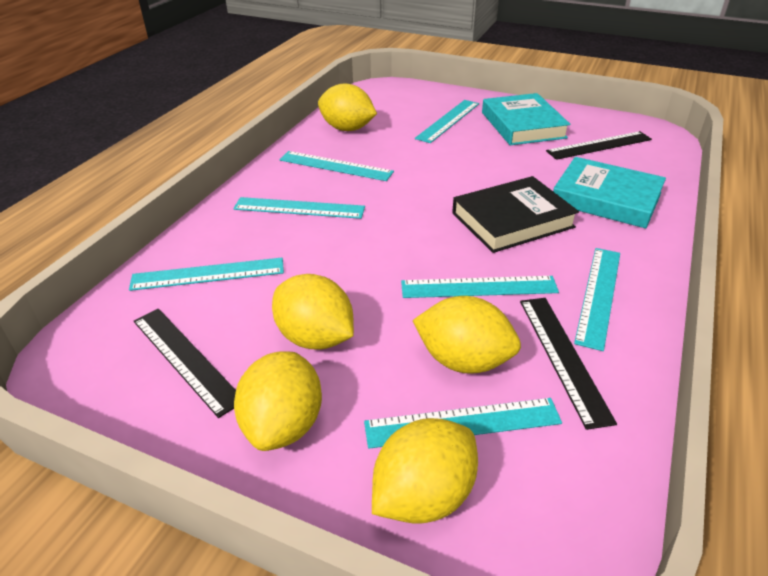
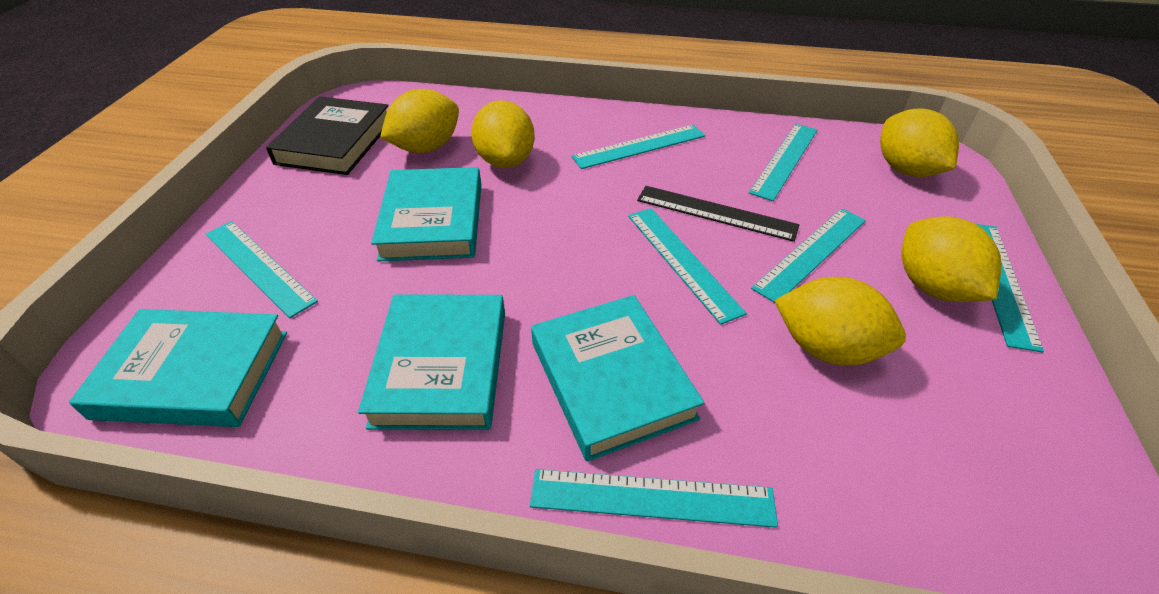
black ruler: 3 -> 1
turquoise book: 2 -> 4

